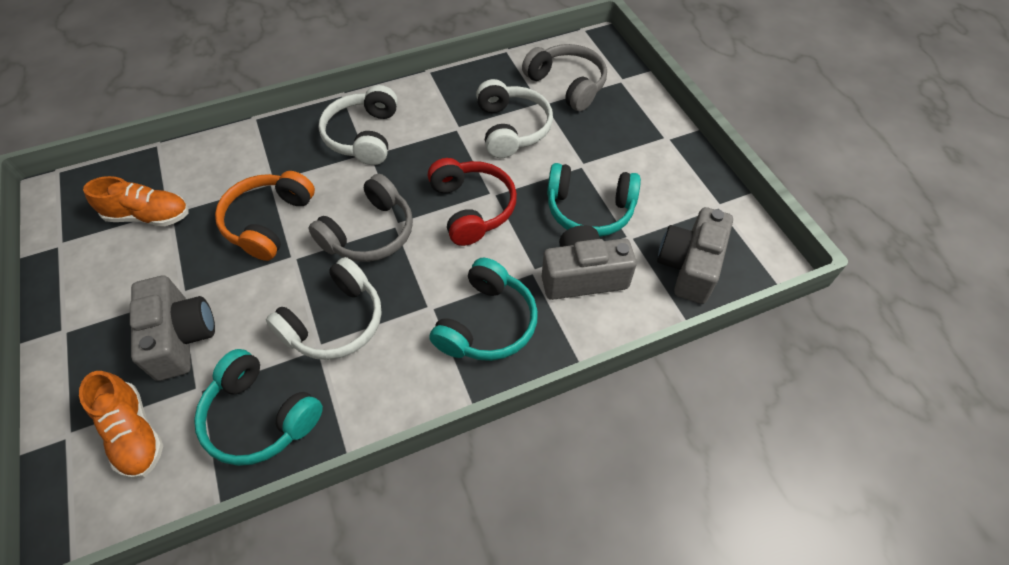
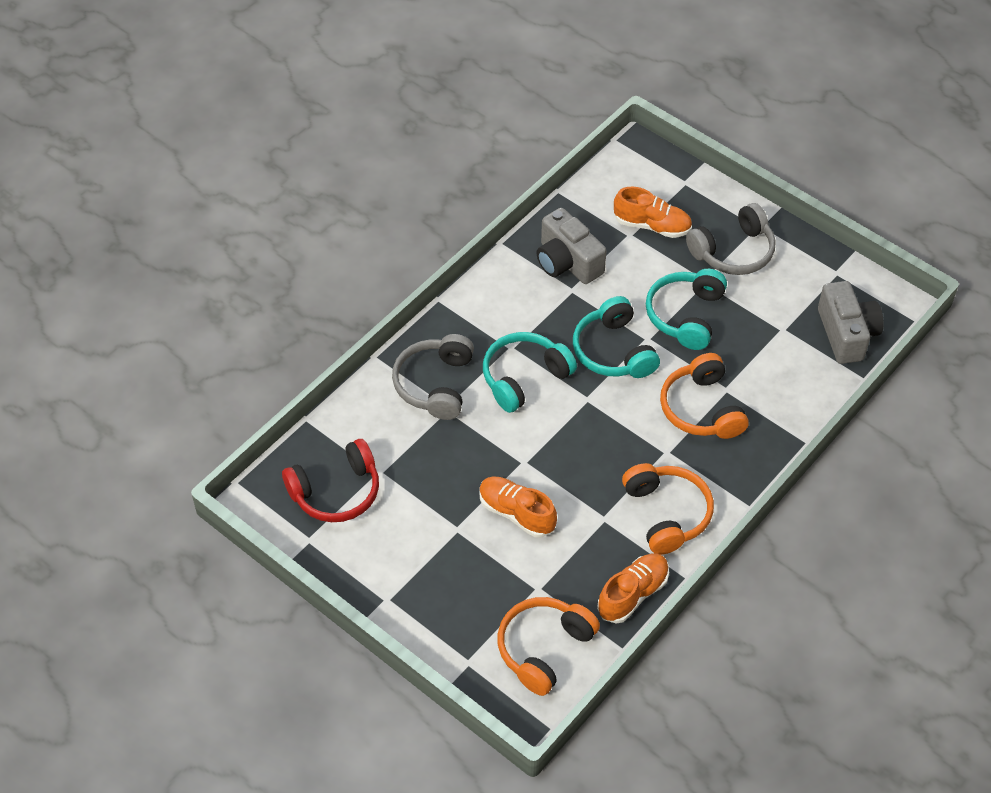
grey camera: 3 -> 2
orange headphones: 1 -> 3
orange shoe: 2 -> 3
white headphones: 3 -> 0

